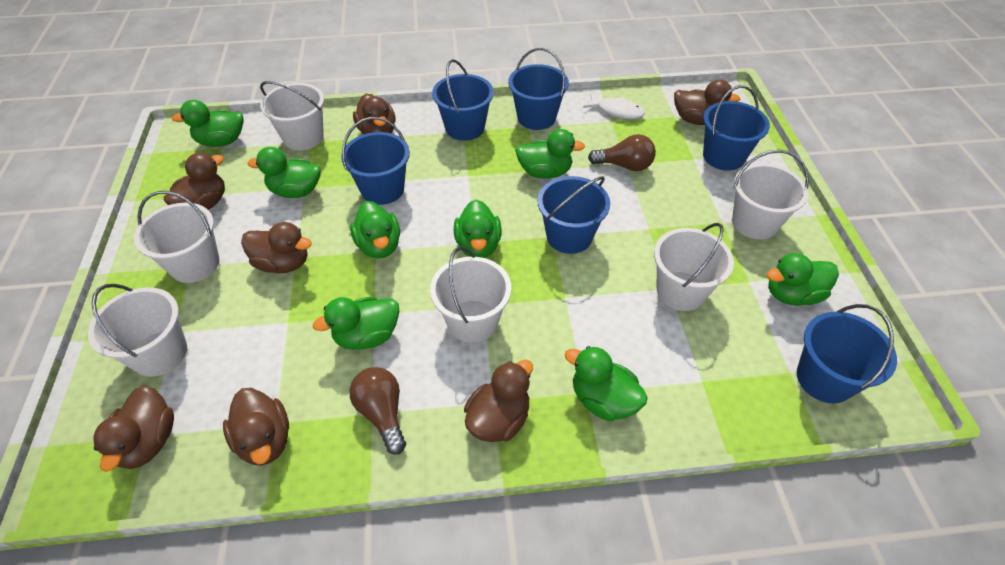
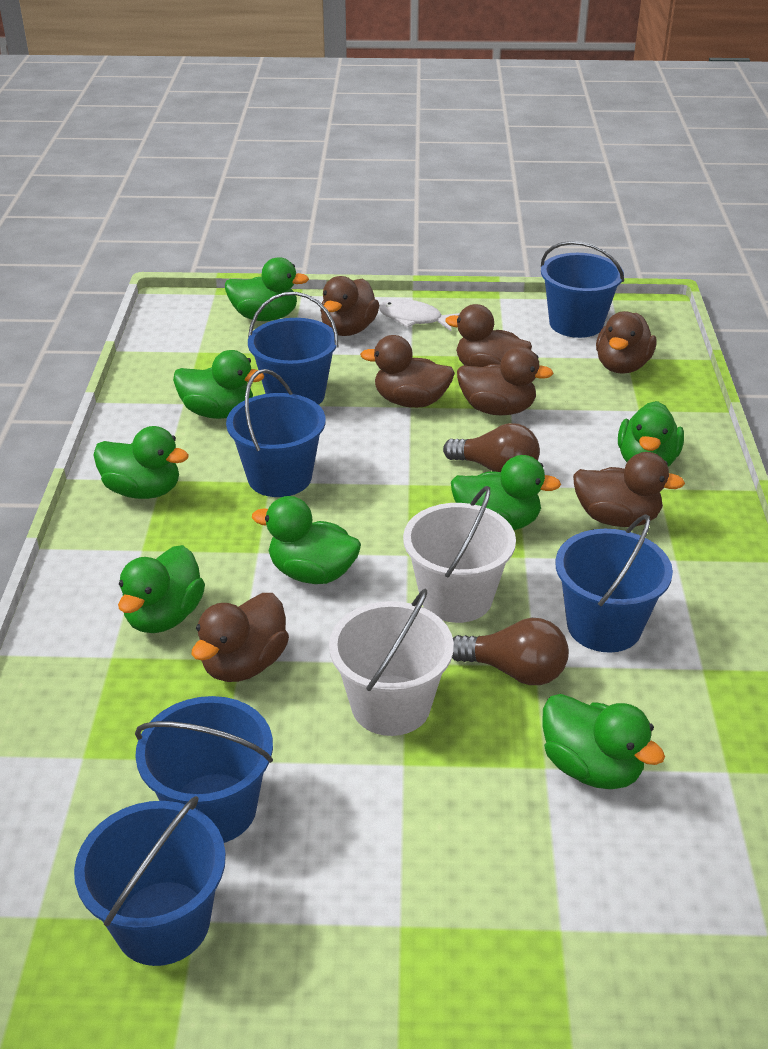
white bucket: 6 -> 2

